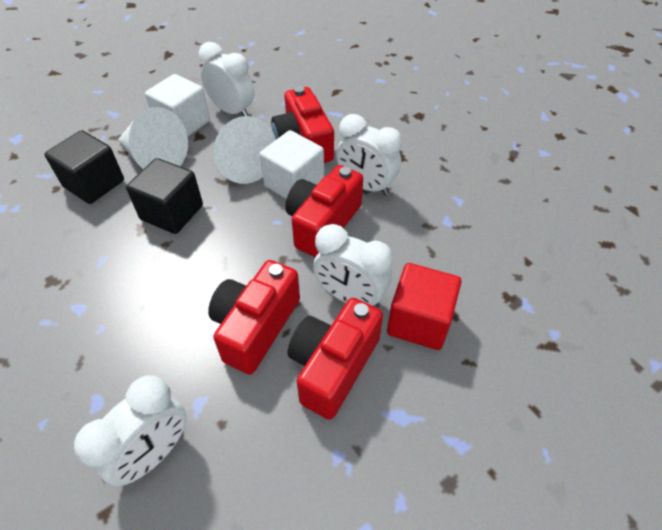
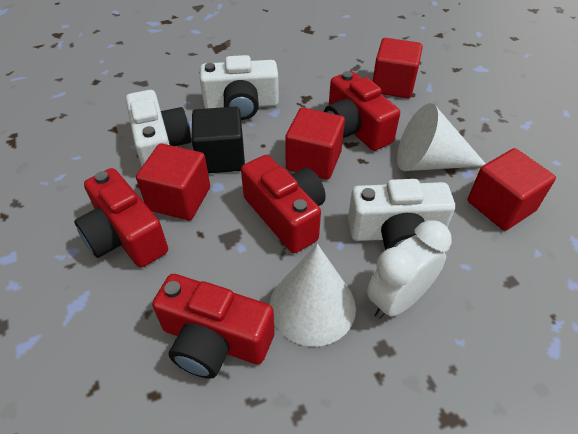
black cube: 2 -> 1
red cube: 1 -> 4
white camera: 0 -> 3
white clock: 4 -> 1
white cube: 2 -> 0

